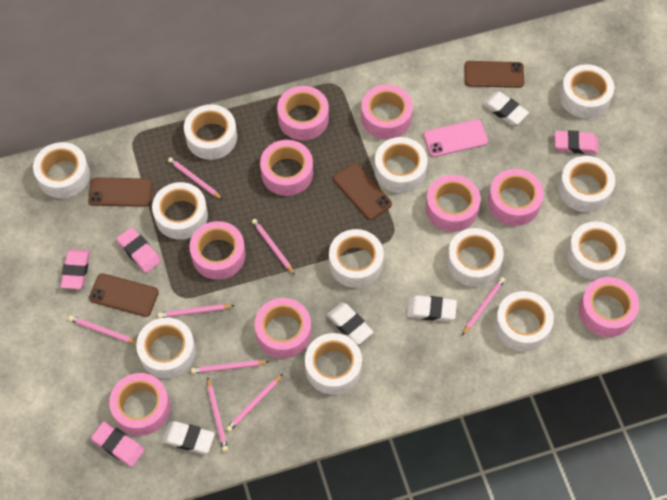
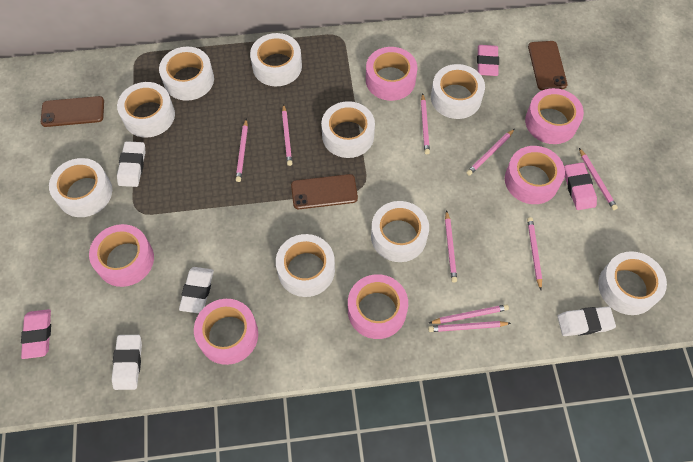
brown phone: 4 -> 3
pink eraser: 4 -> 3
pink pencil: 8 -> 9
pink phone: 1 -> 0
pink tape: 9 -> 6
white tape: 12 -> 9

